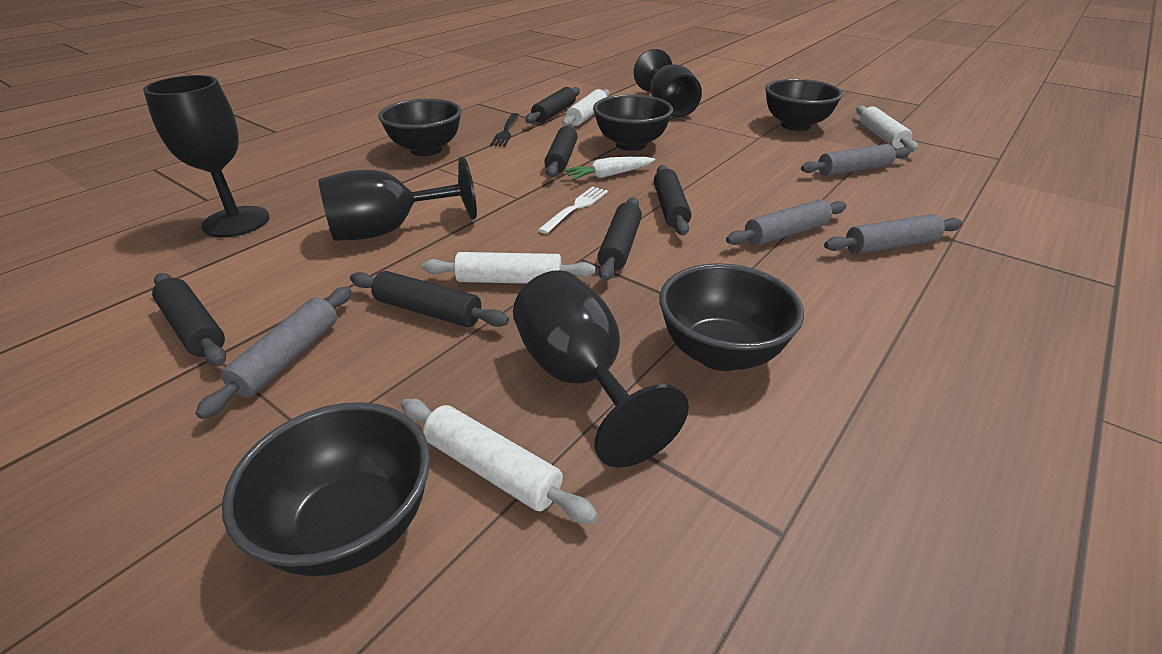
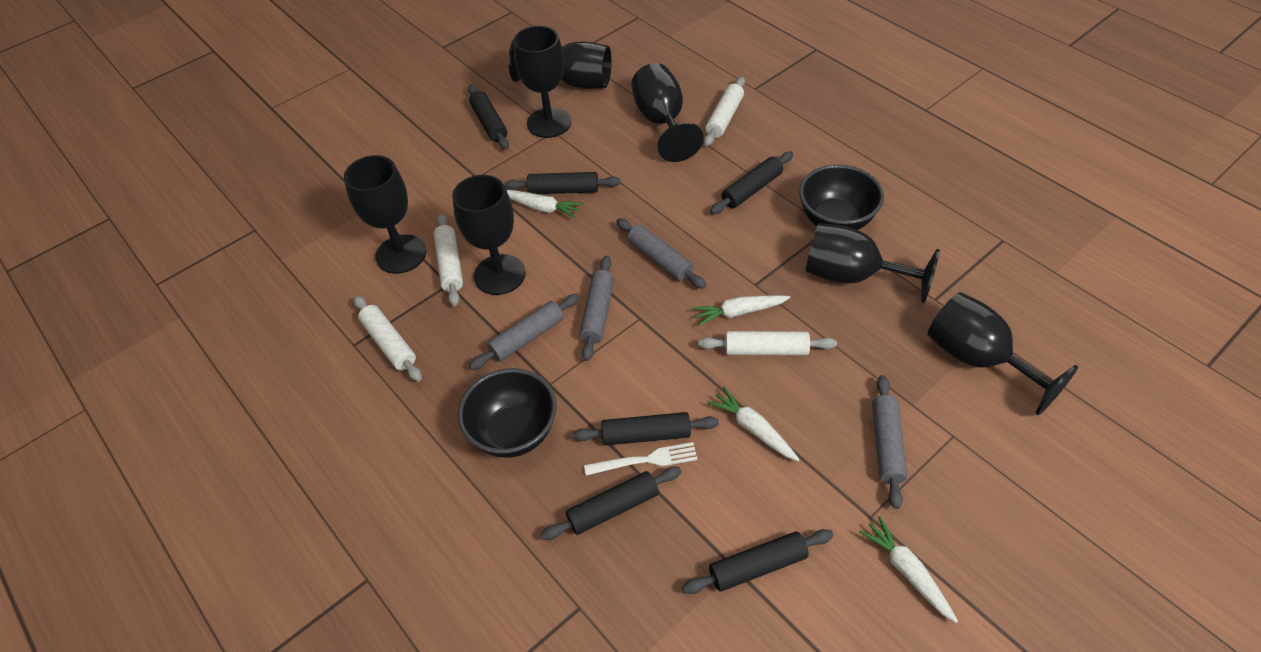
black bowl: 5 -> 2
black fork: 1 -> 0
black goblet: 4 -> 7
white carrot: 1 -> 4

